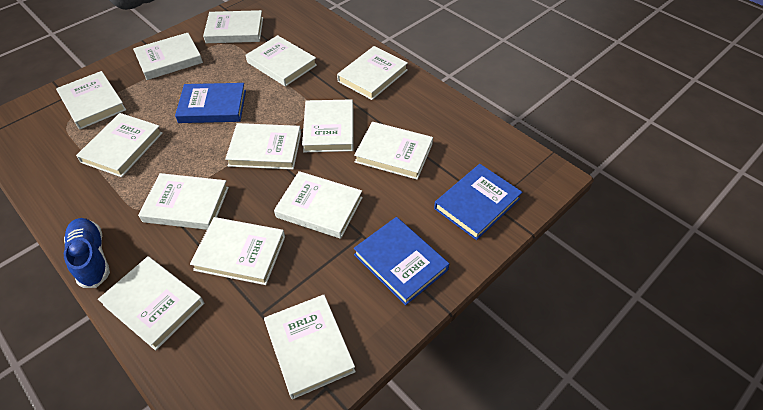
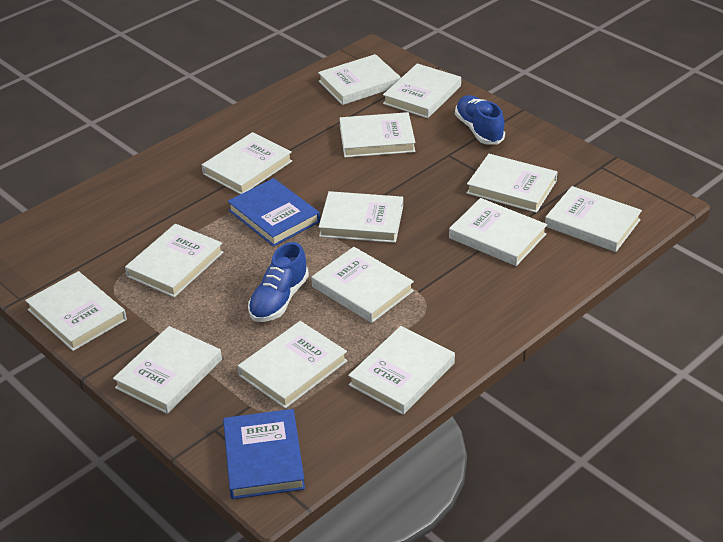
blue book: 3 -> 2
blue shoe: 1 -> 2

